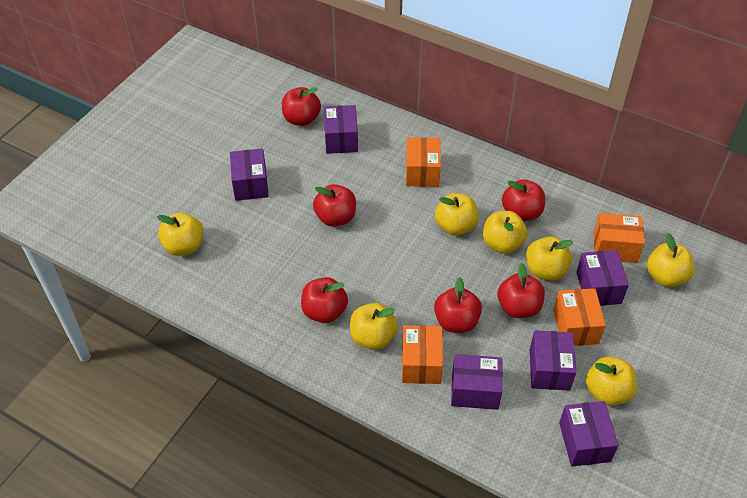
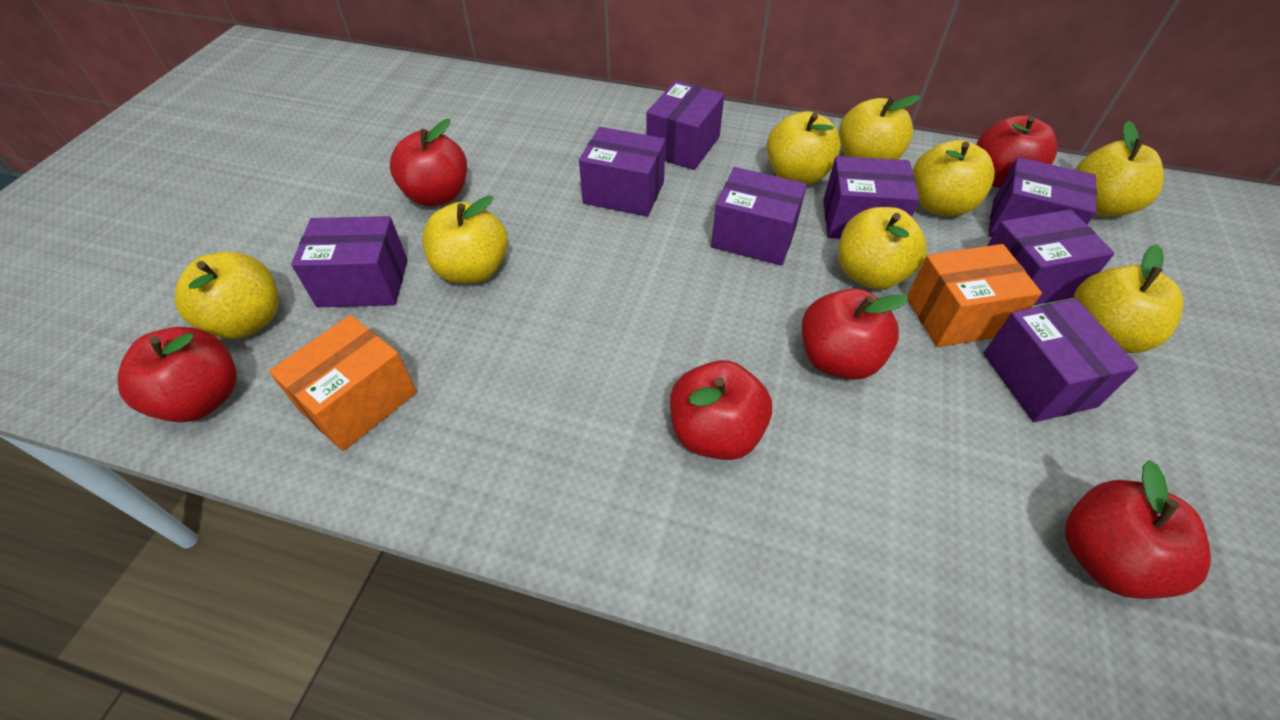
orange box: 4 -> 2
purple box: 6 -> 8
yellow apple: 7 -> 8

